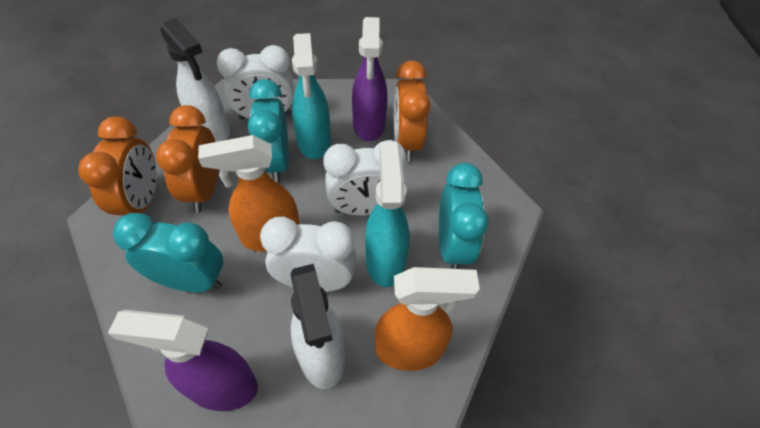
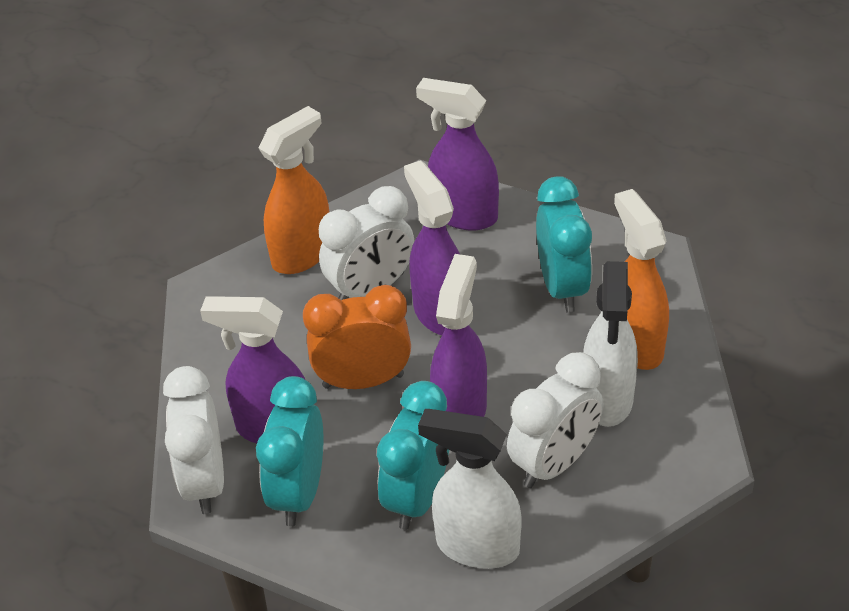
orange clock: 3 -> 1
purple spray bottle: 2 -> 4
turquoise spray bottle: 2 -> 0

